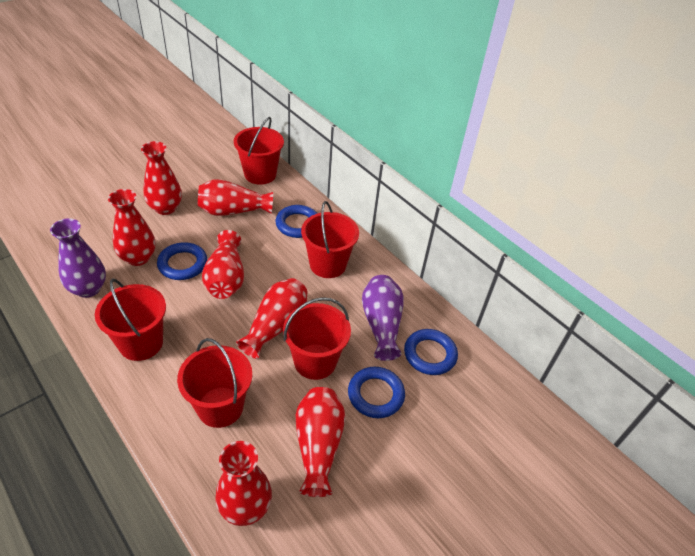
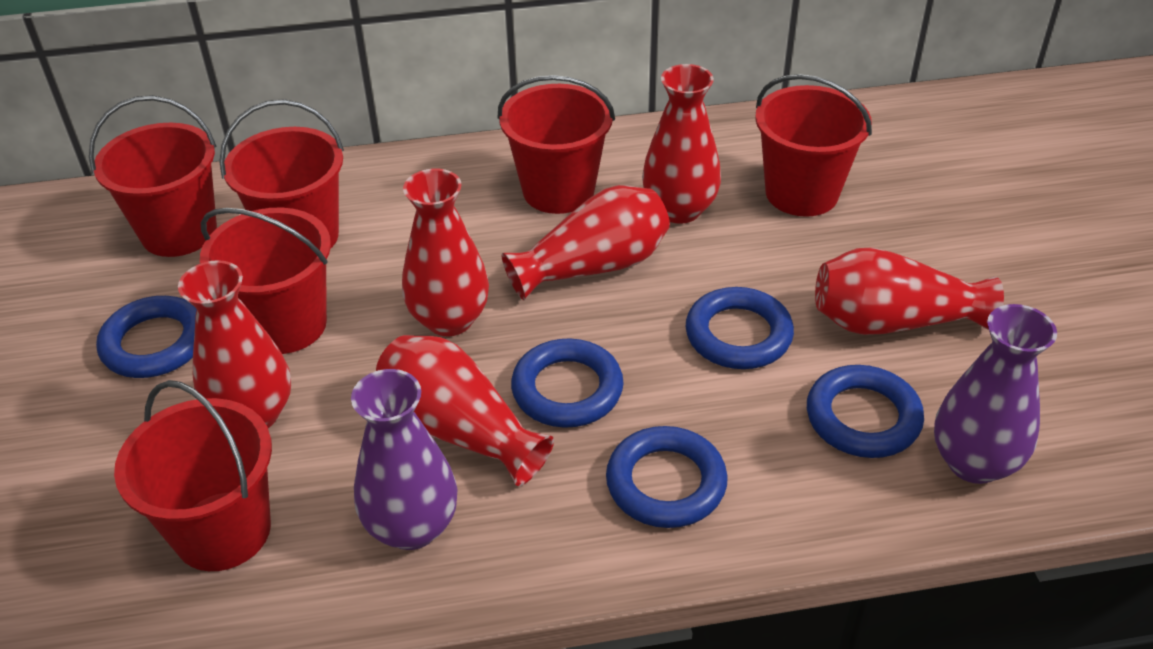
blue ring: 4 -> 5
red bucket: 5 -> 6
red vase: 7 -> 6

